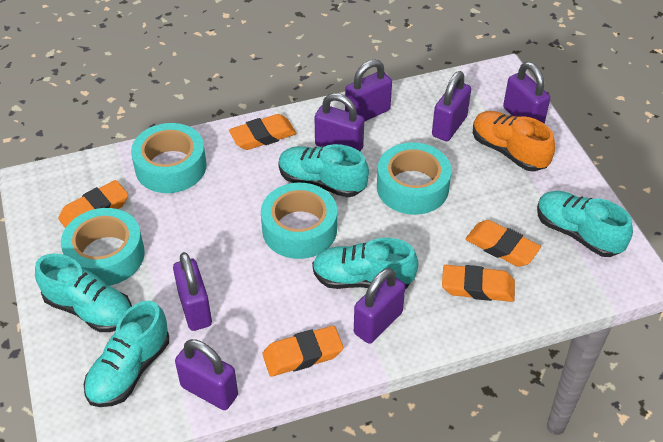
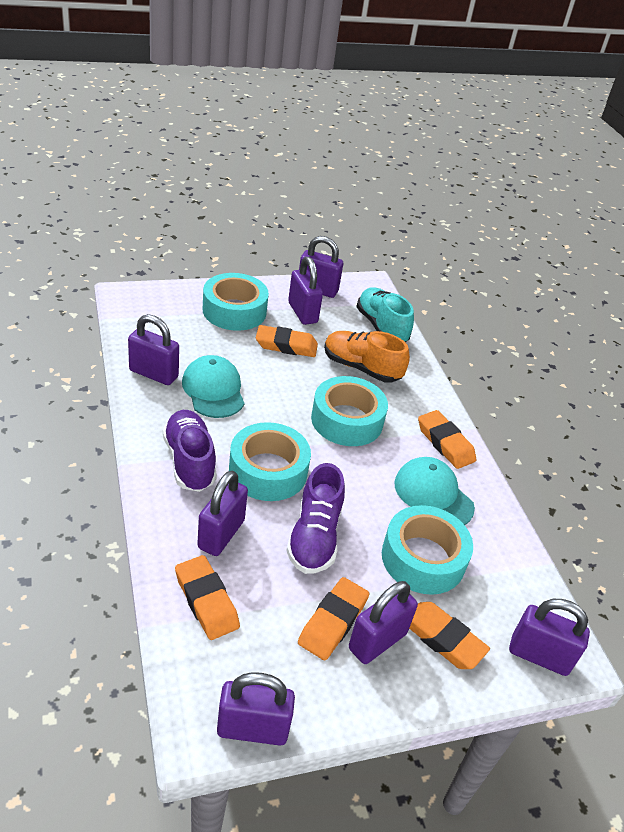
purple shoe: 0 -> 2
turquoise cap: 0 -> 2
turquoise shoe: 5 -> 1

